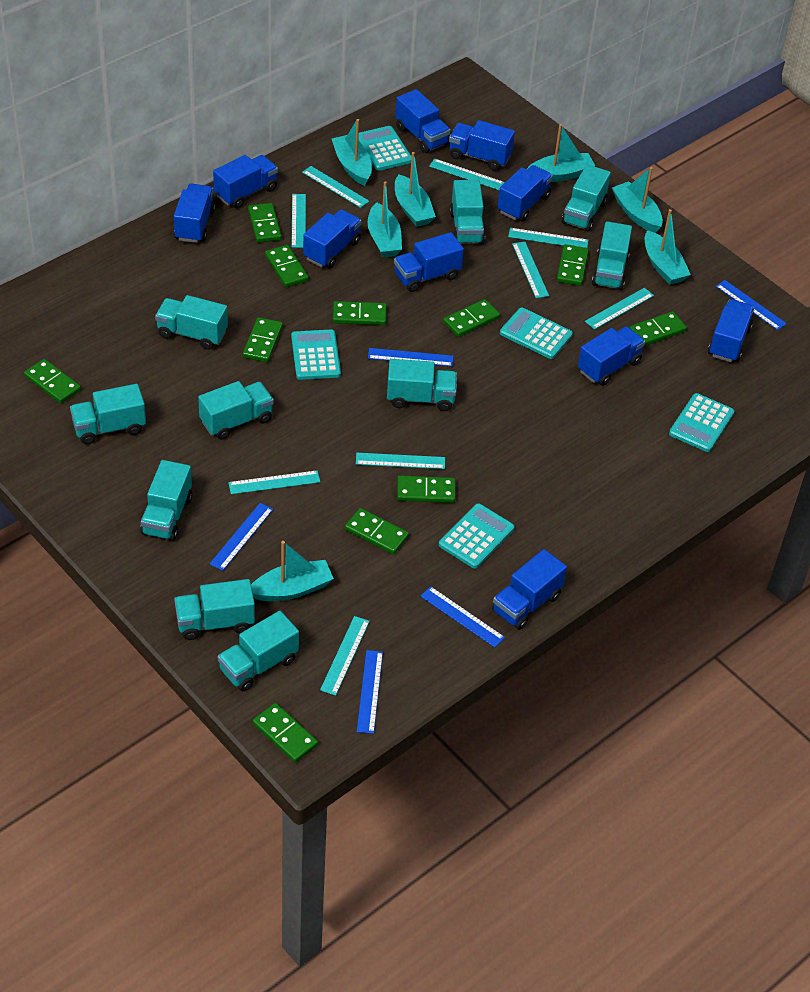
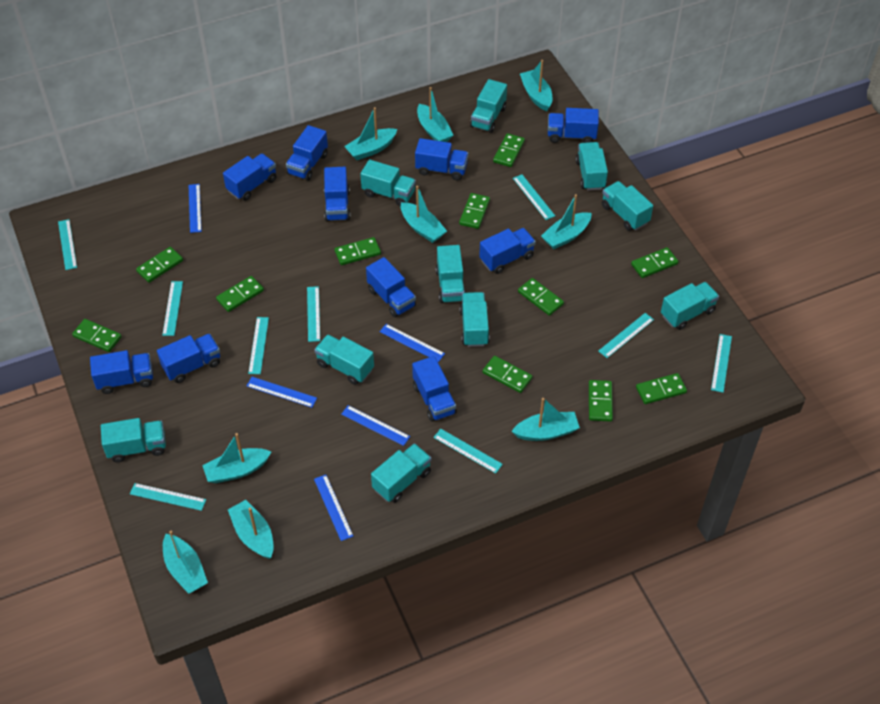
turquoise boat: 7 -> 9
turquoise calculator: 5 -> 0

